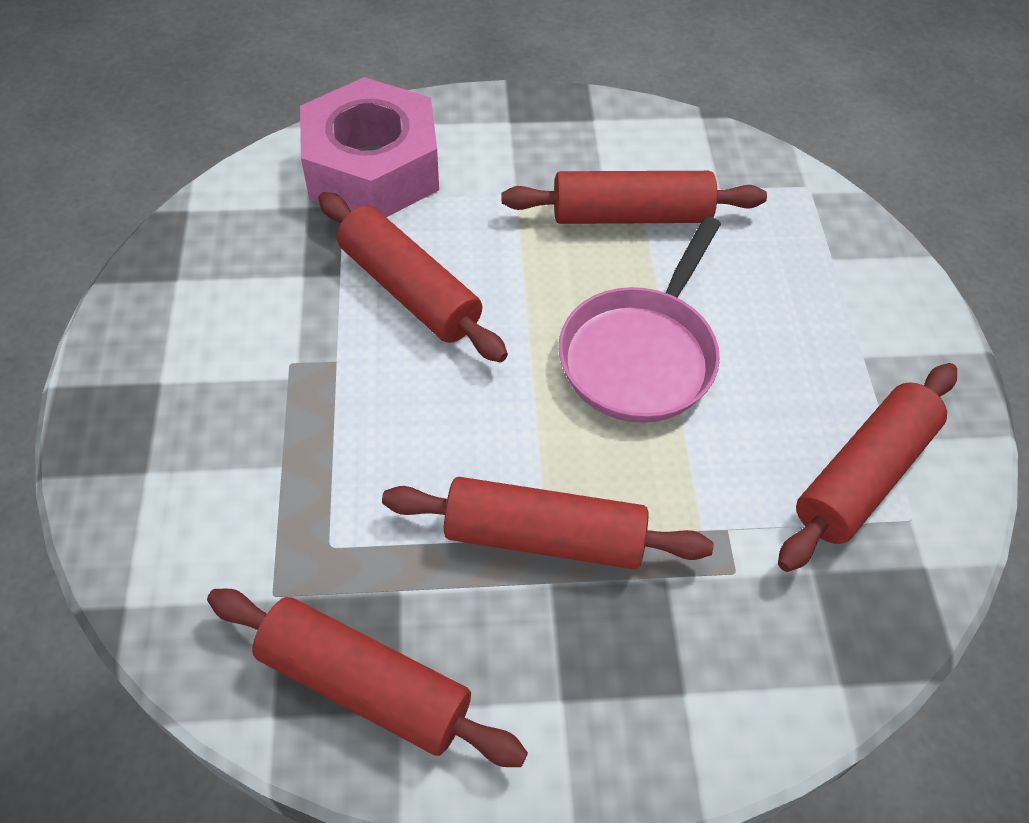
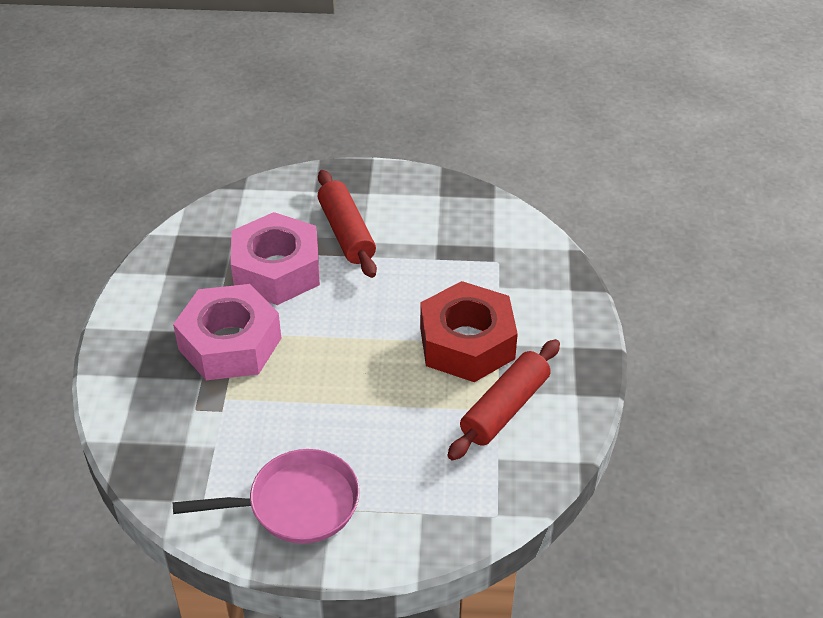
pink nut: 1 -> 2
red nut: 0 -> 1
red rolling pin: 5 -> 2

